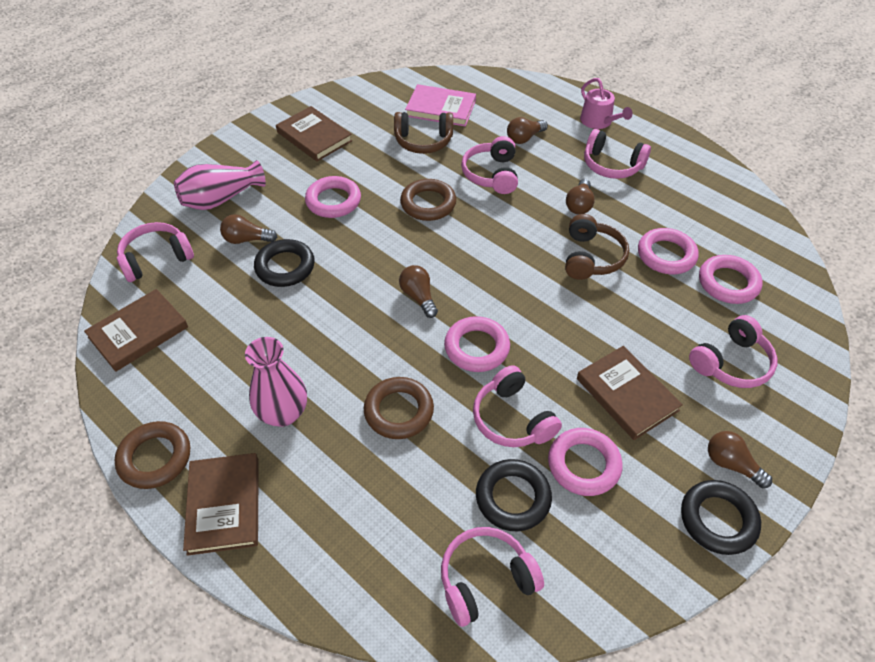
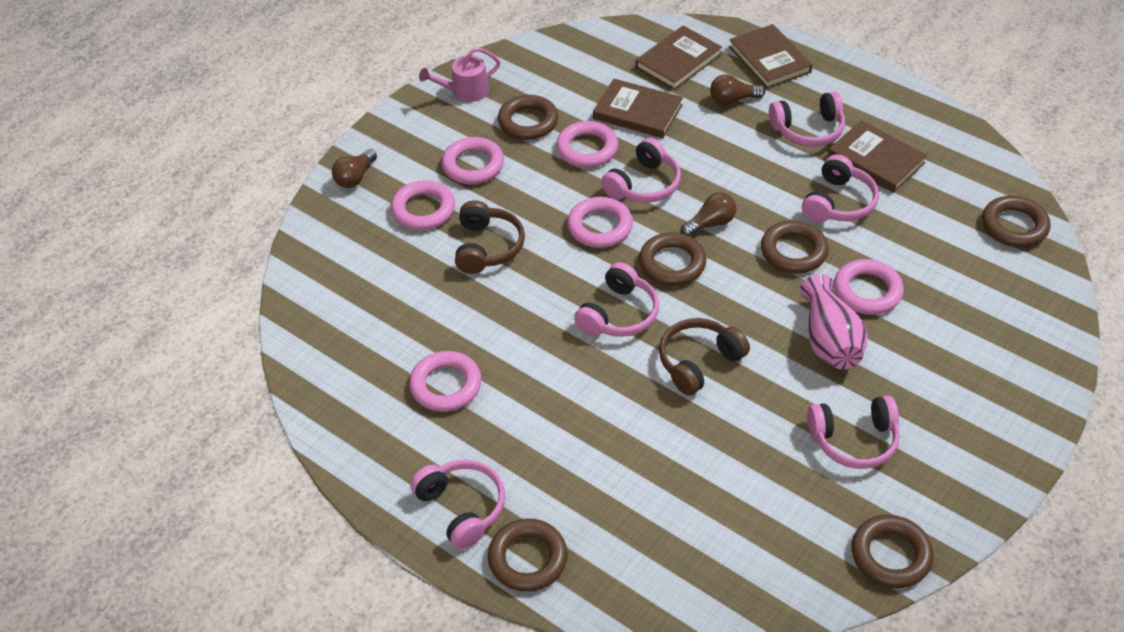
black ring: 3 -> 0
brown light bulb: 5 -> 3
brown ring: 3 -> 6
pink book: 1 -> 0
pink ring: 5 -> 6
pink vase: 2 -> 1

